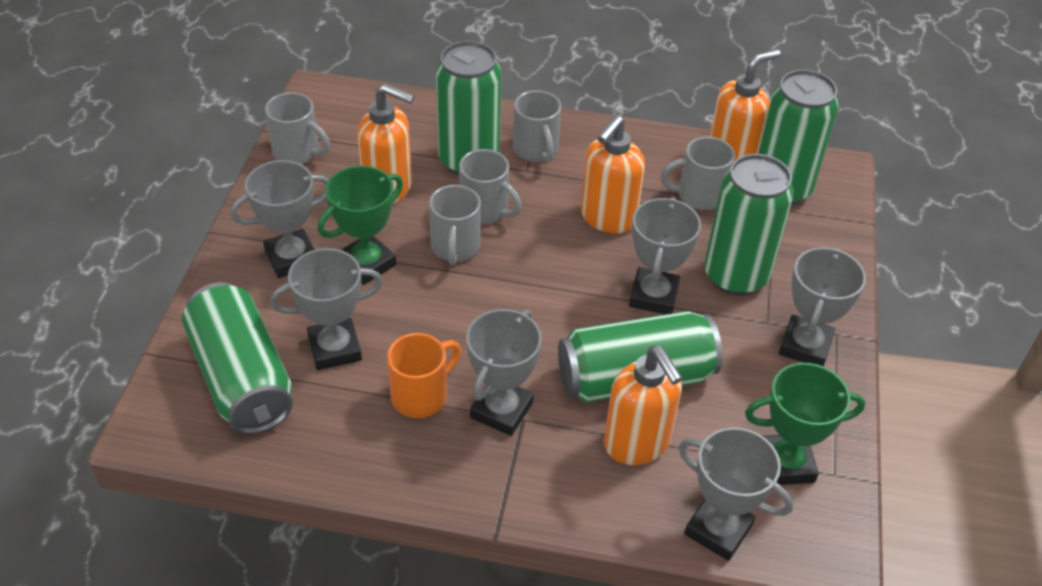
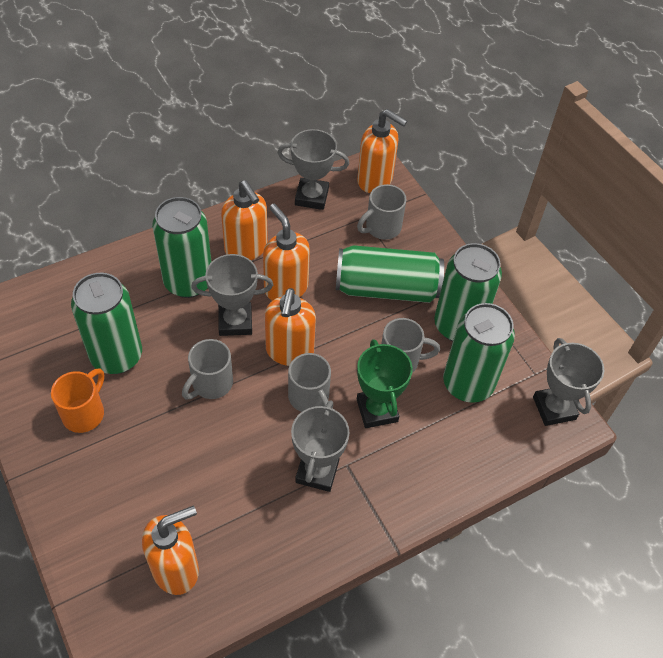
green trophy: 2 -> 1
grey mug: 5 -> 4
grey trophy: 6 -> 4
orange soap dispenser: 4 -> 5

